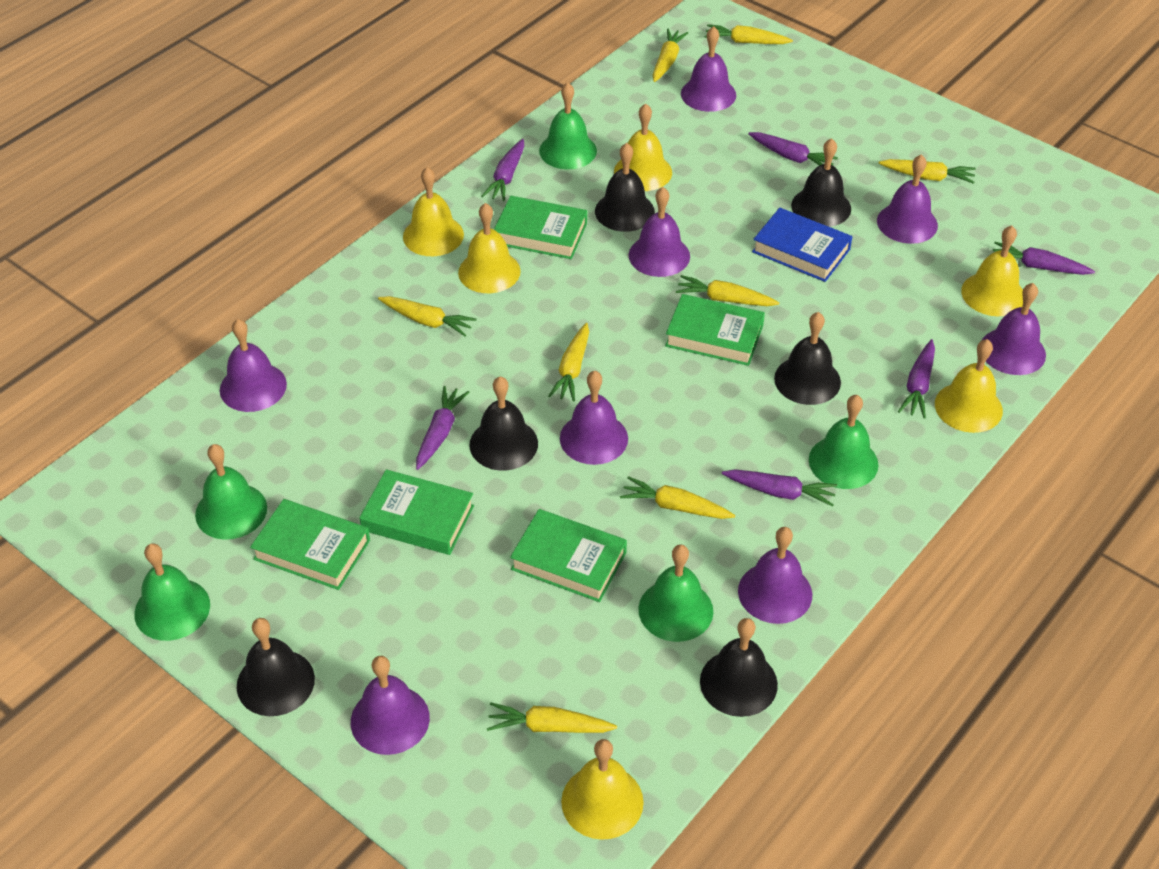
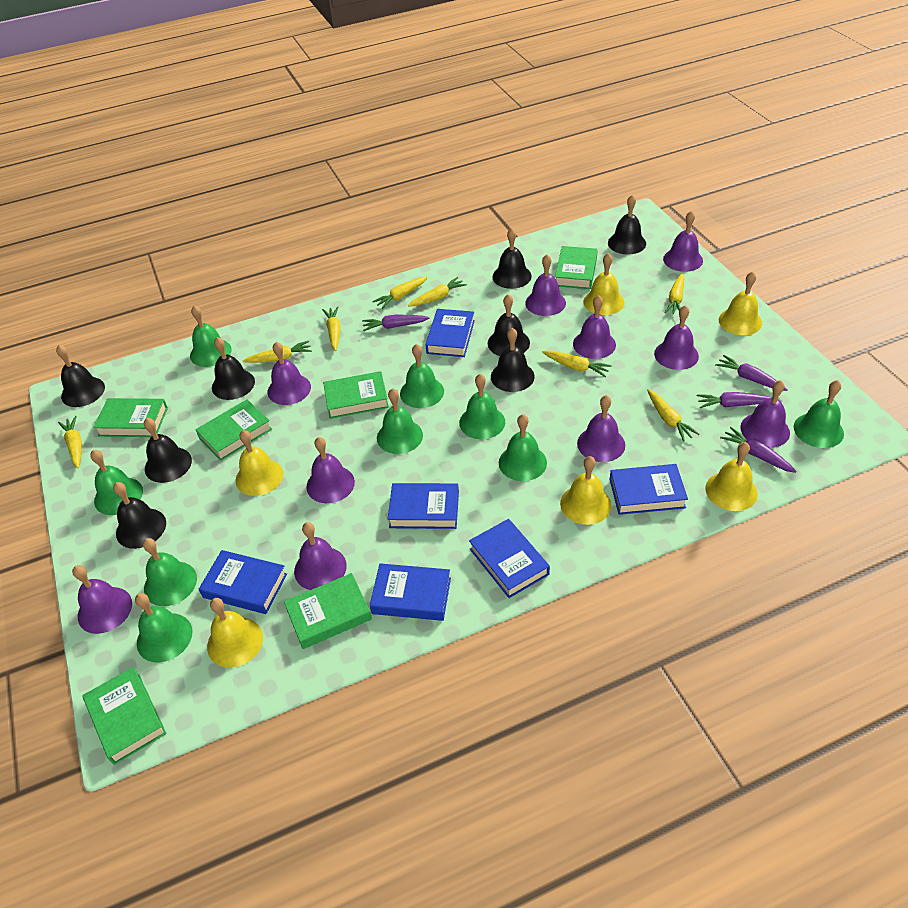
black bell: 6 -> 8
blue book: 1 -> 6
green bell: 5 -> 9
green book: 5 -> 6
purple bell: 8 -> 10
purple carrot: 6 -> 4

